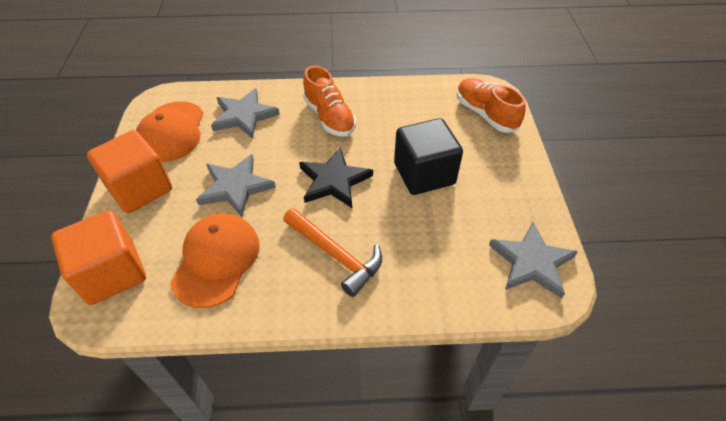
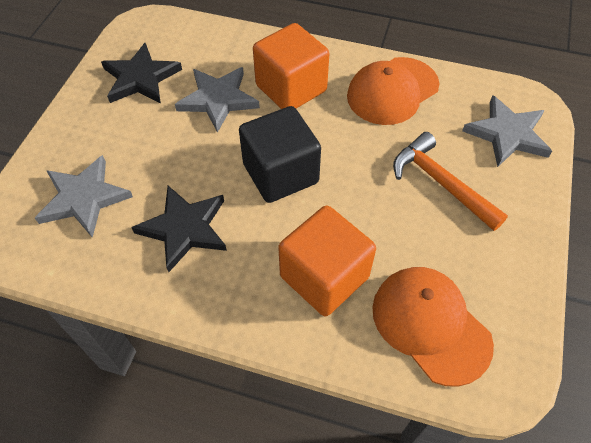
black star: 1 -> 2
orange shoe: 2 -> 0

